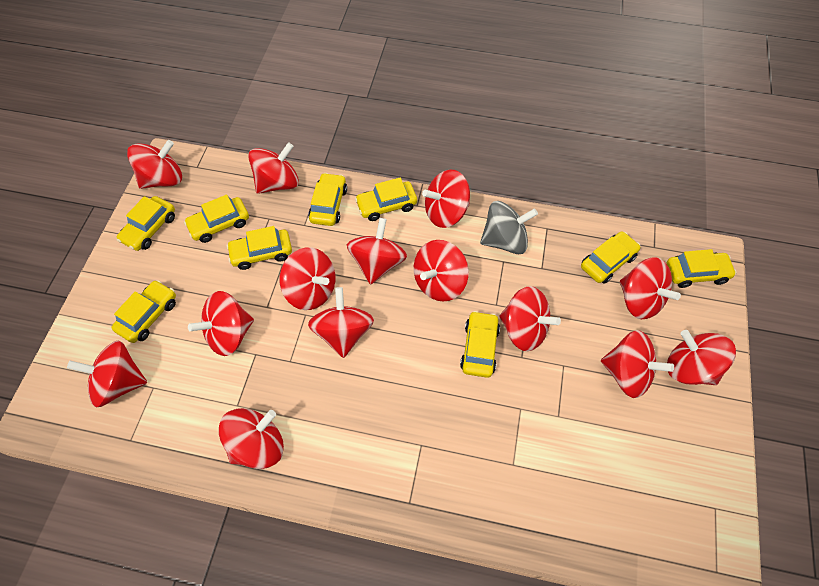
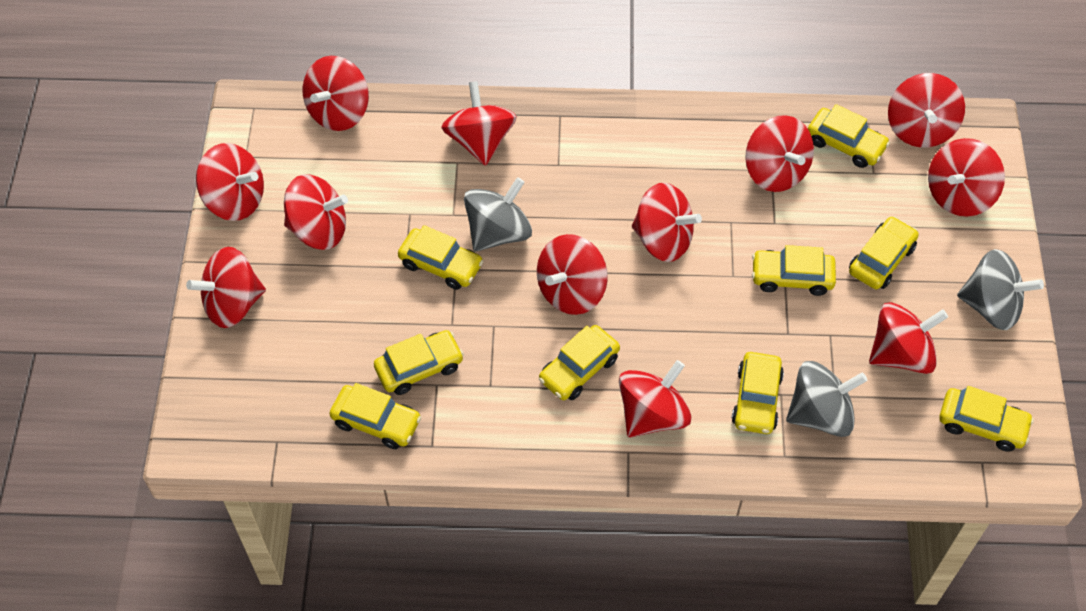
grey spinning top: 1 -> 3
red spinning top: 14 -> 12

